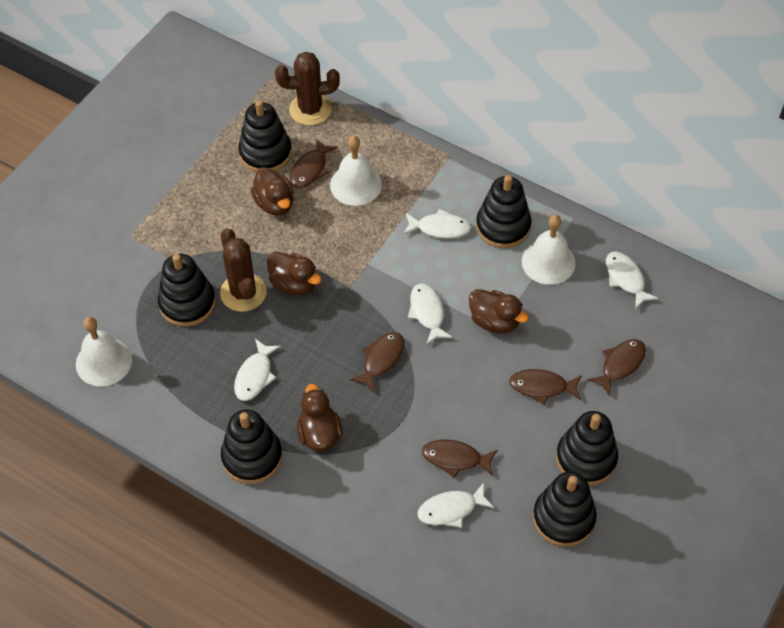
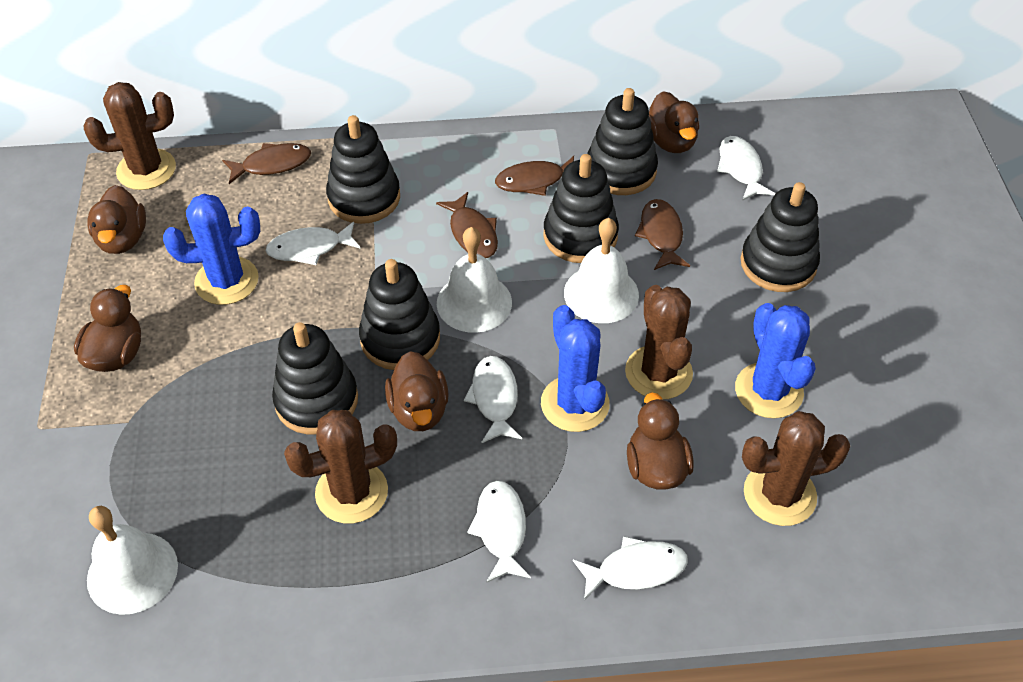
blue cactus: 0 -> 3
brown cactus: 2 -> 4
brown duck: 4 -> 5
brown fish: 5 -> 4

